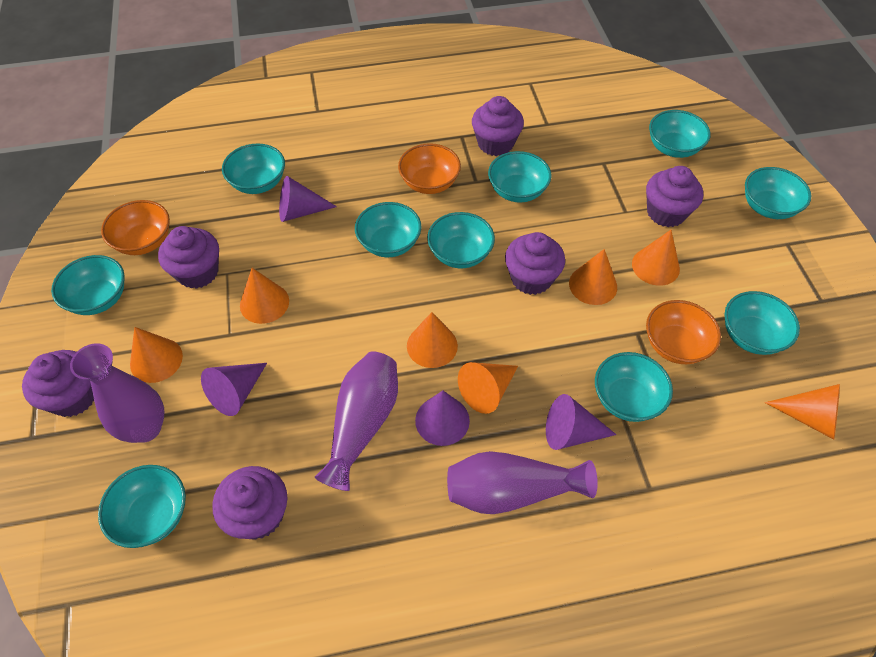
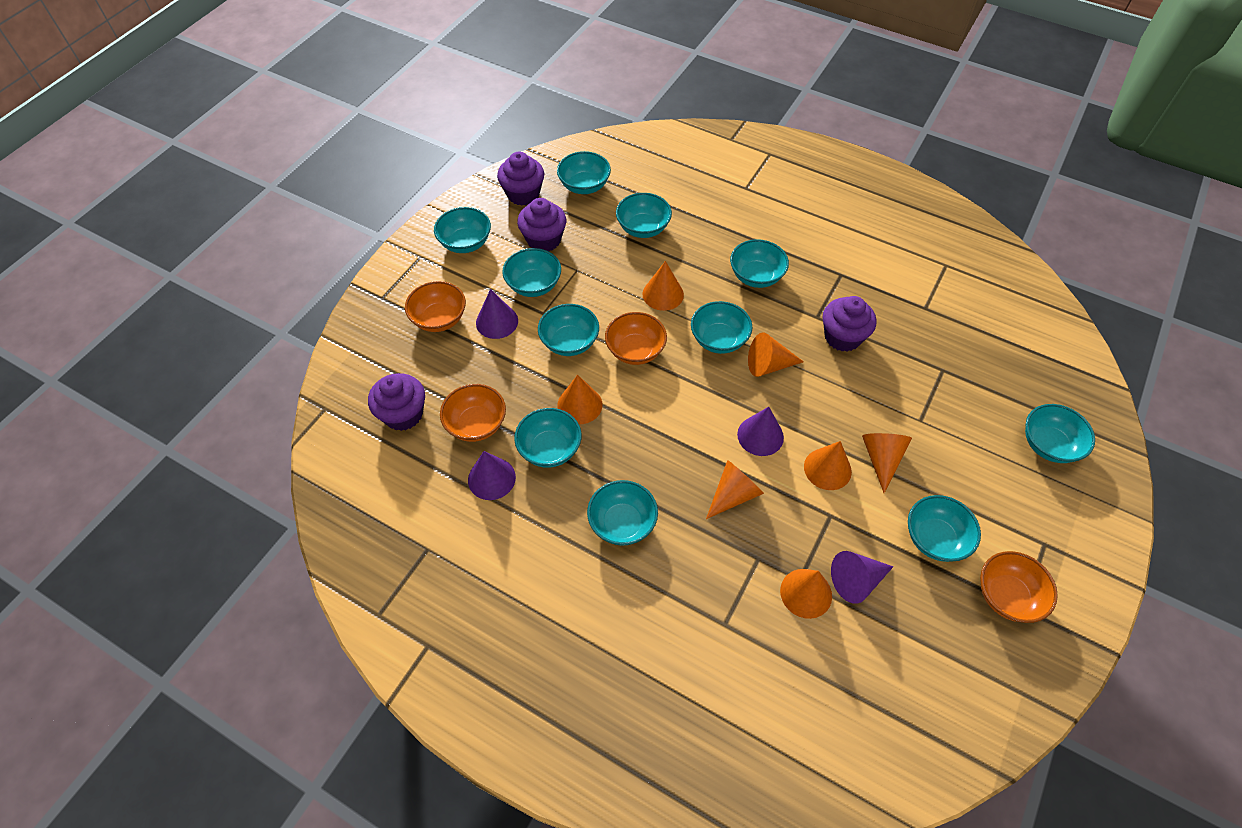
orange bowl: 3 -> 4
purple cupcake: 6 -> 4
purple vase: 3 -> 0
turquoise bowl: 10 -> 11

